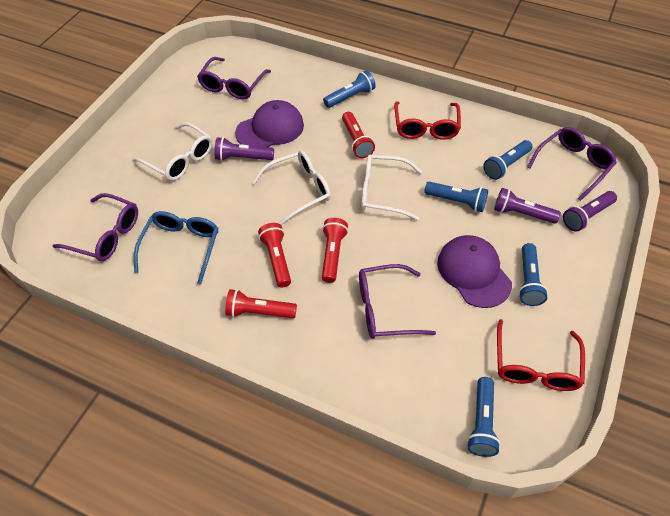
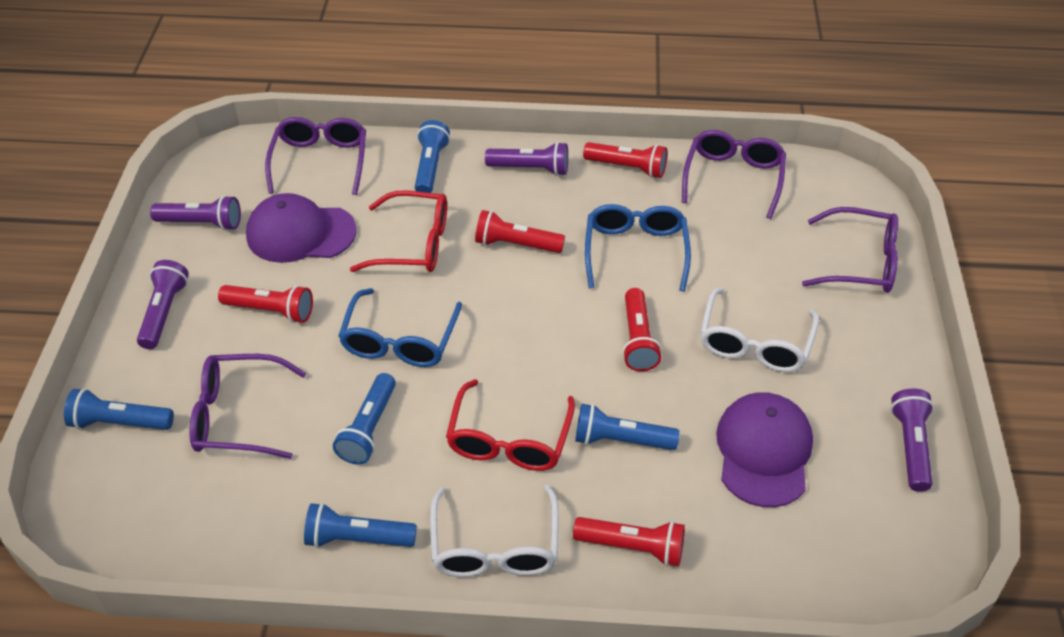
blue glasses: 1 -> 2
purple flashlight: 3 -> 4
red flashlight: 4 -> 5
white glasses: 3 -> 2

